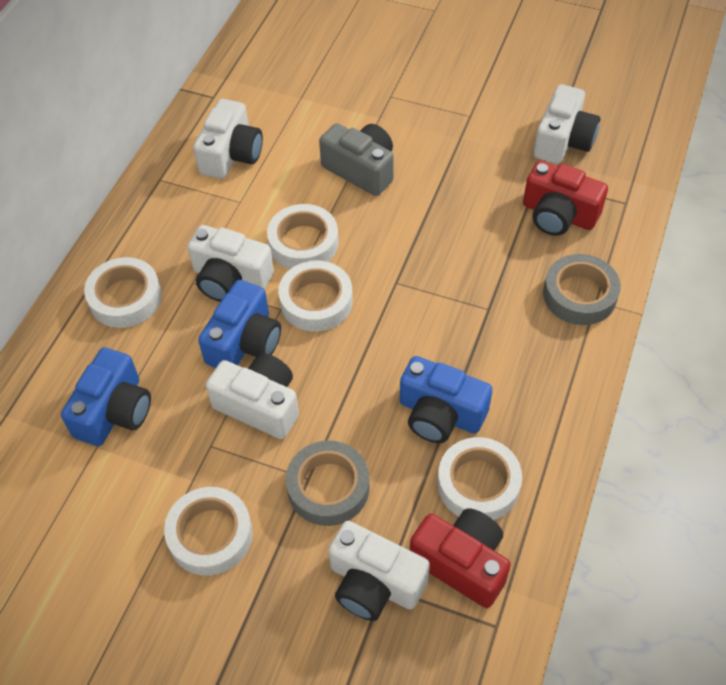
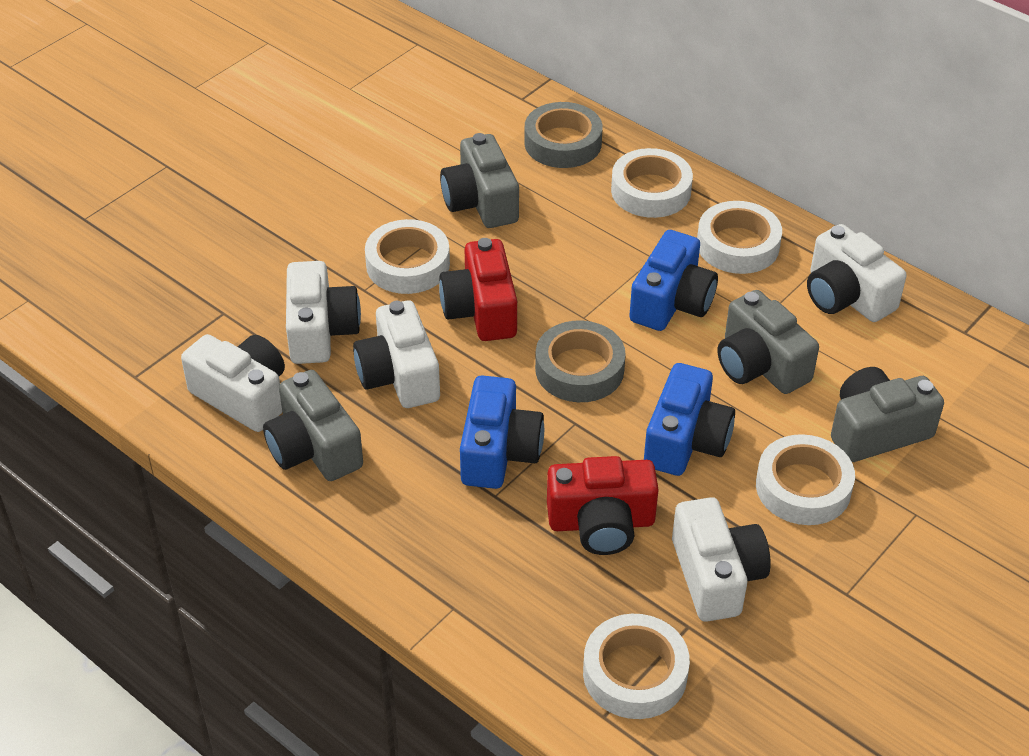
grey camera: 1 -> 4

